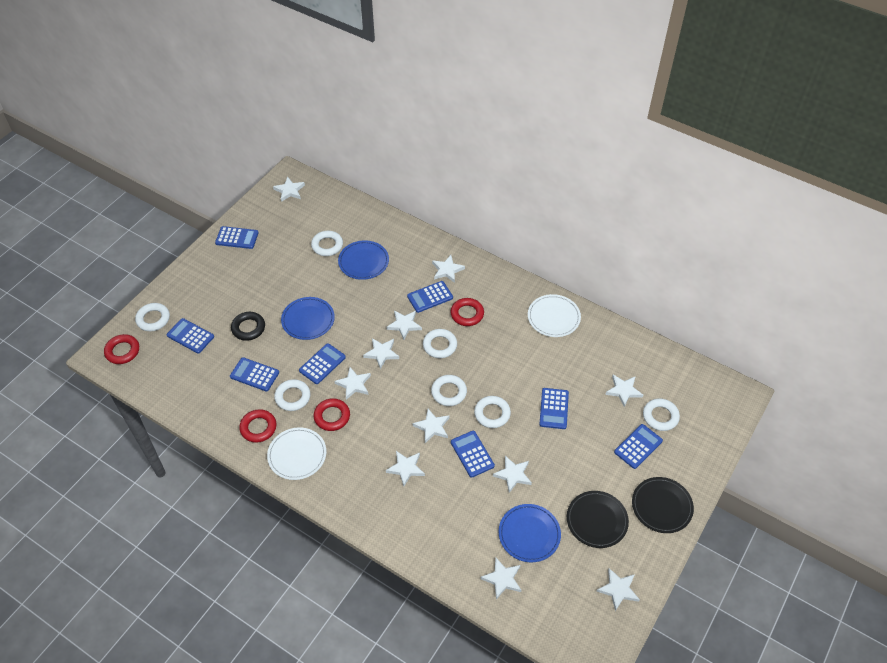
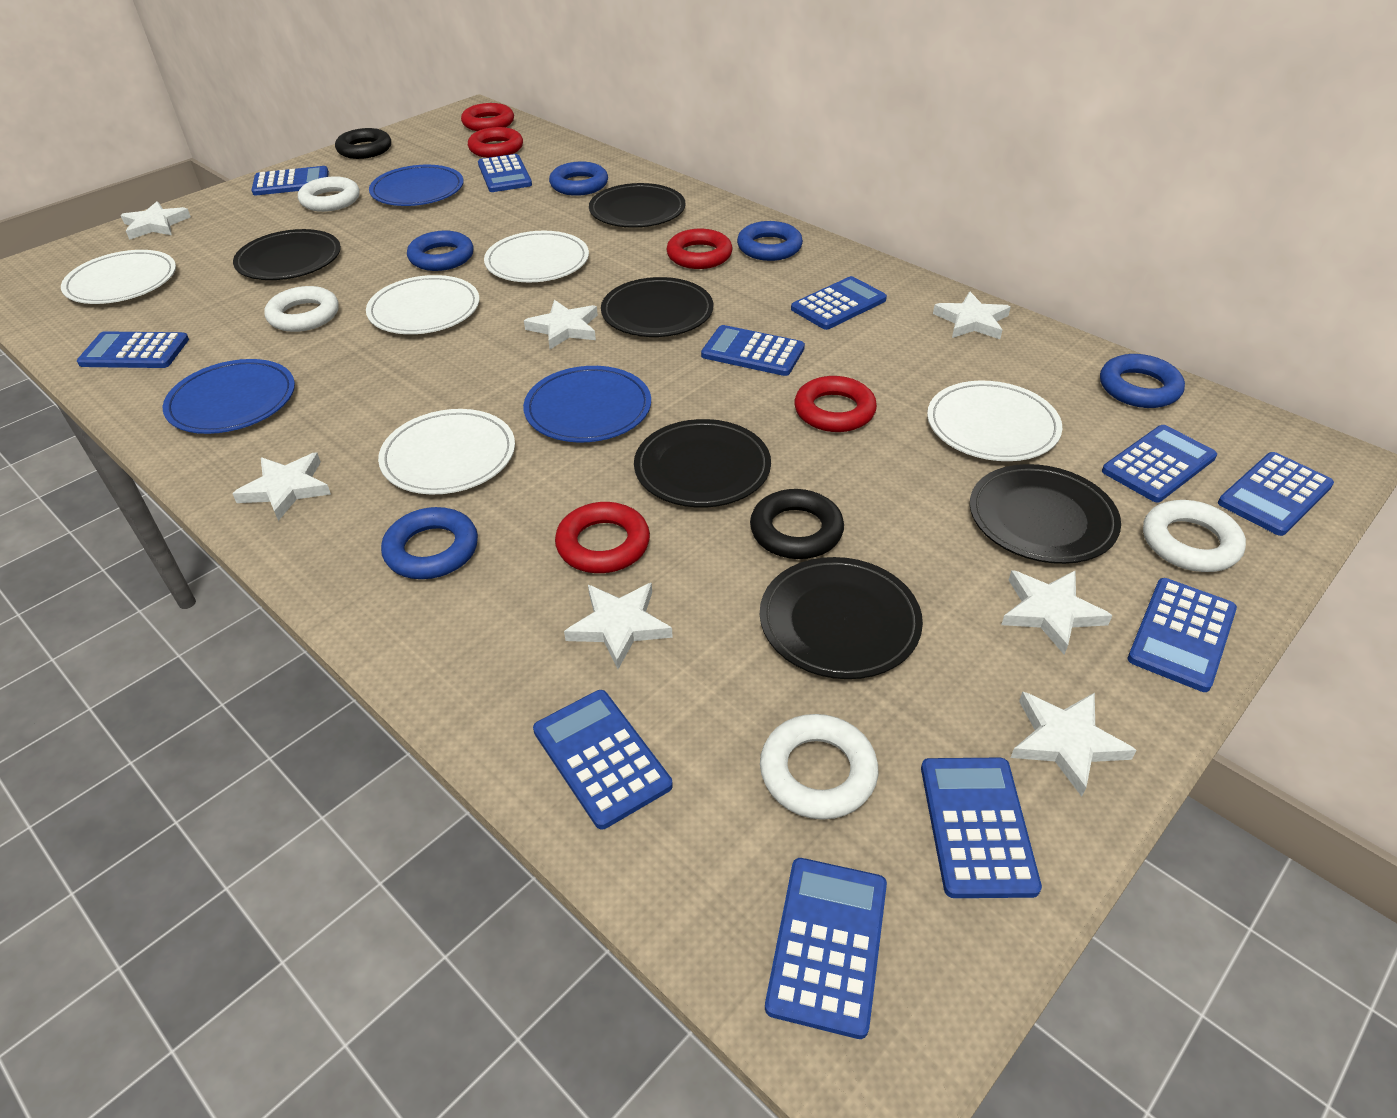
black plate: 2 -> 6
black ring: 1 -> 2
blue calculator: 8 -> 11
blue ring: 0 -> 5
red ring: 4 -> 5
white plate: 2 -> 5
white ring: 7 -> 4
white star: 11 -> 7

